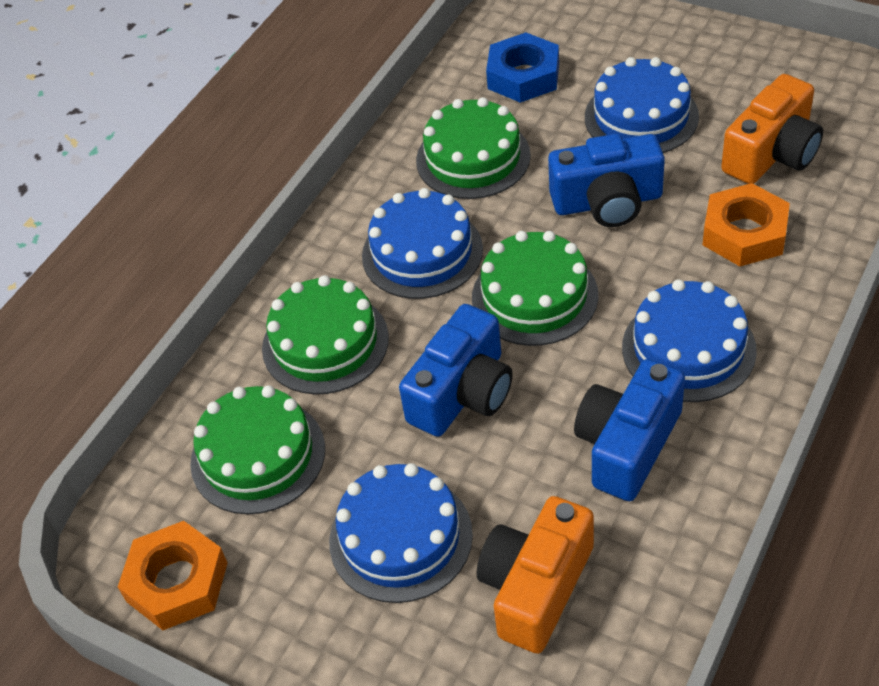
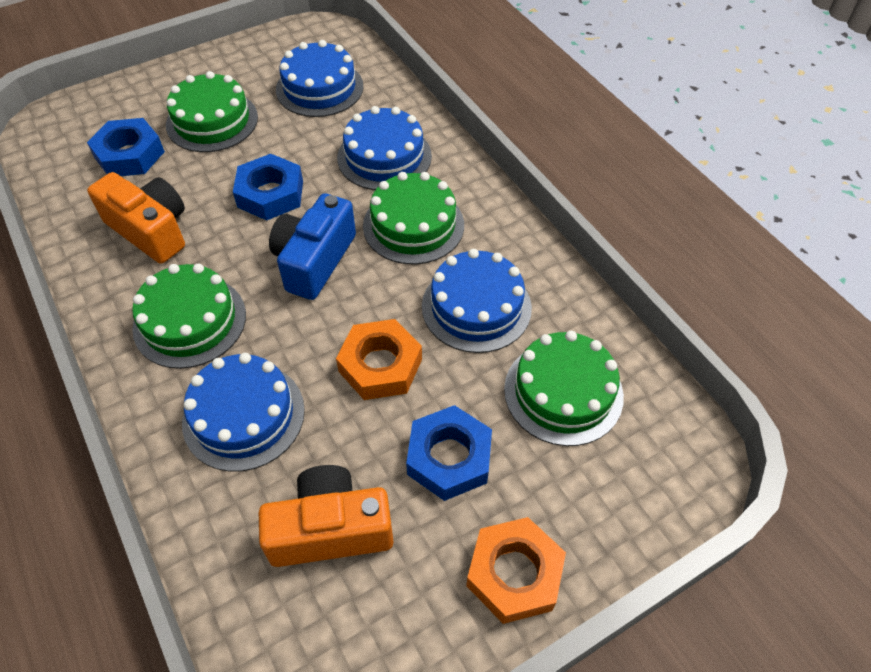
blue camera: 3 -> 1
blue nut: 1 -> 3

